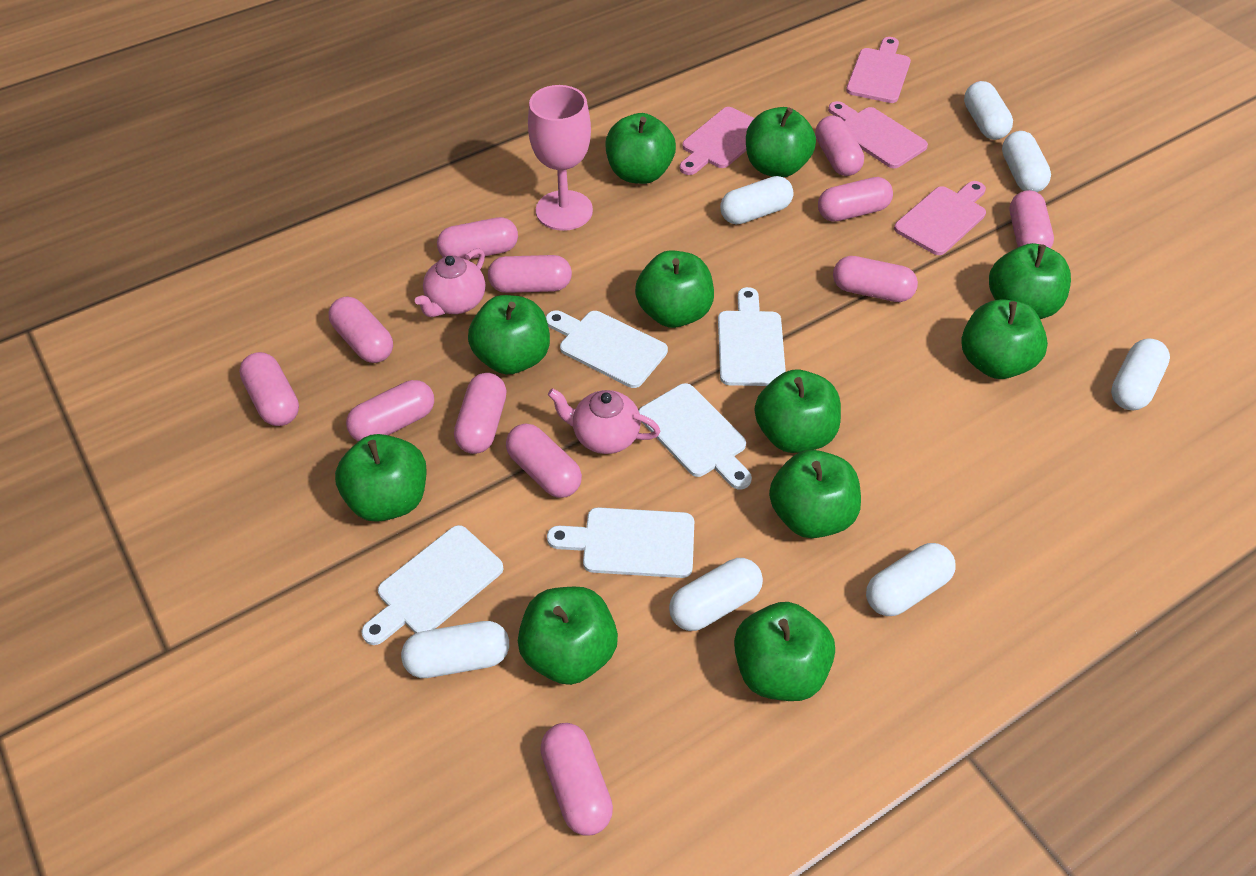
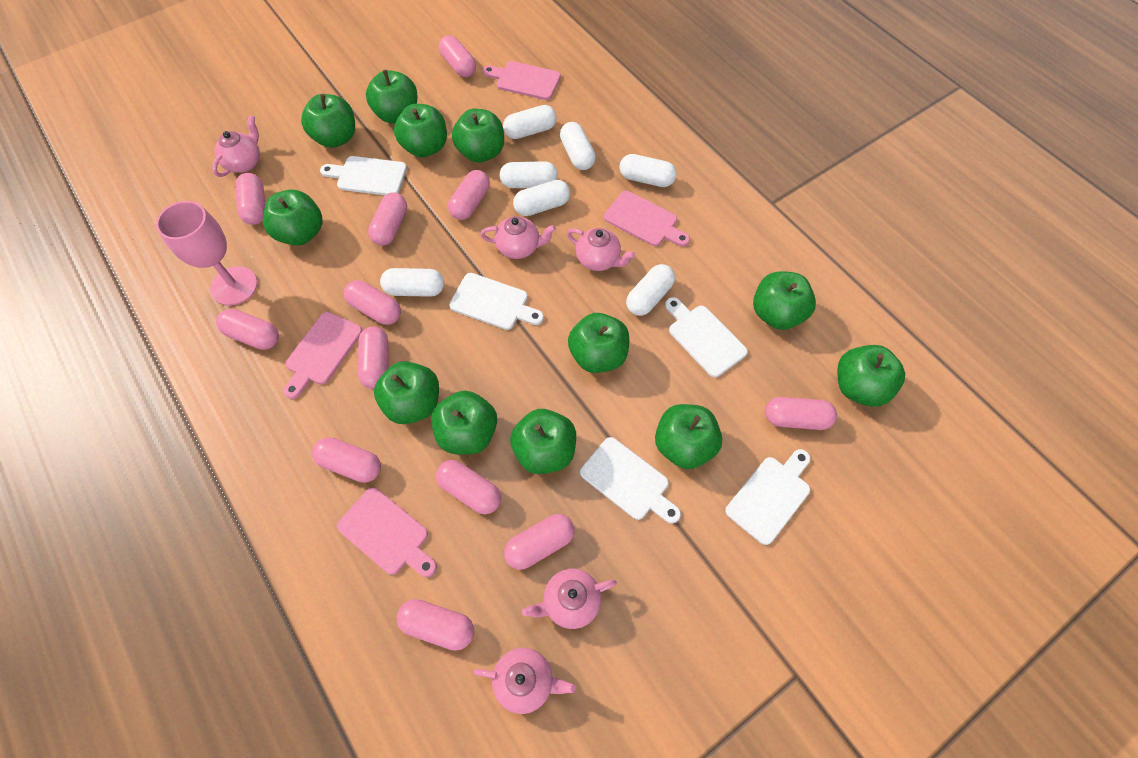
green apple: 11 -> 12
pink teapot: 2 -> 5

